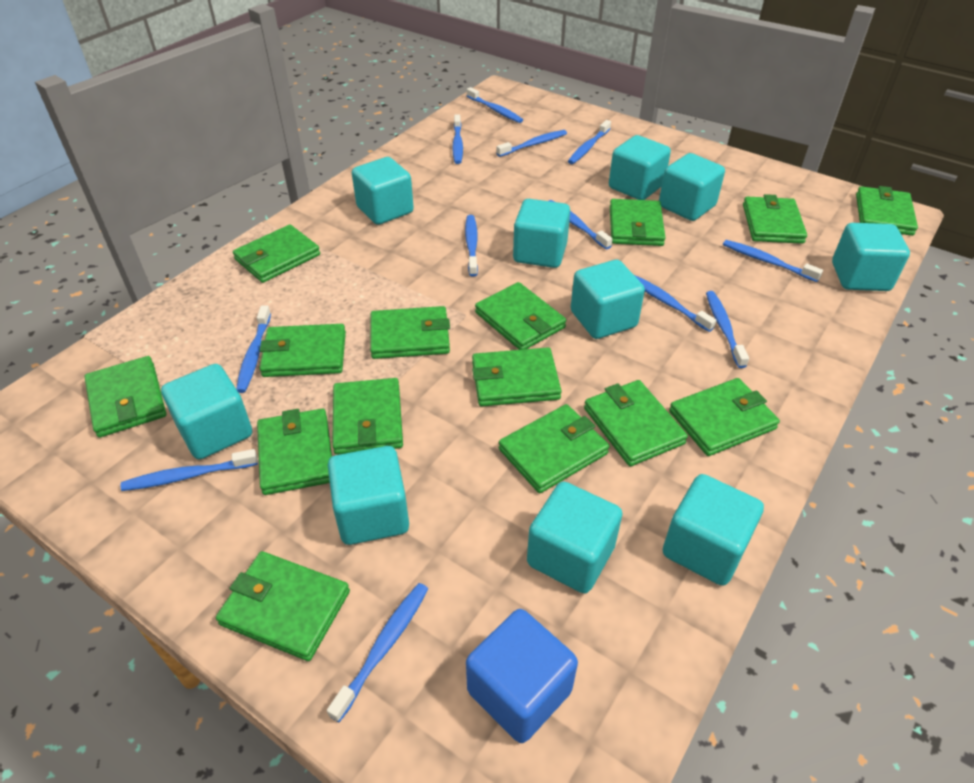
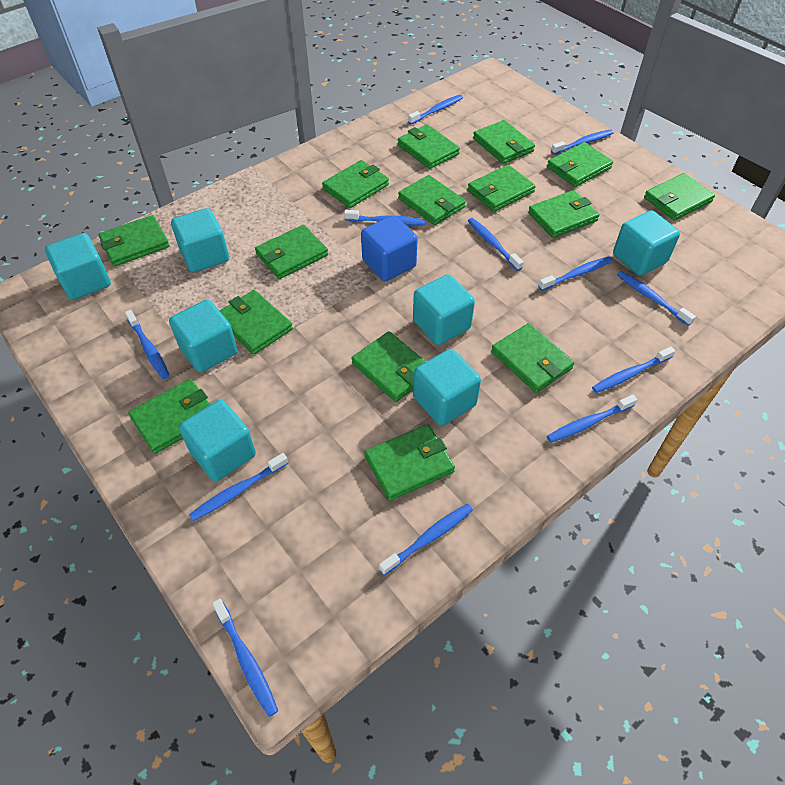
turquoise cube: 10 -> 7

